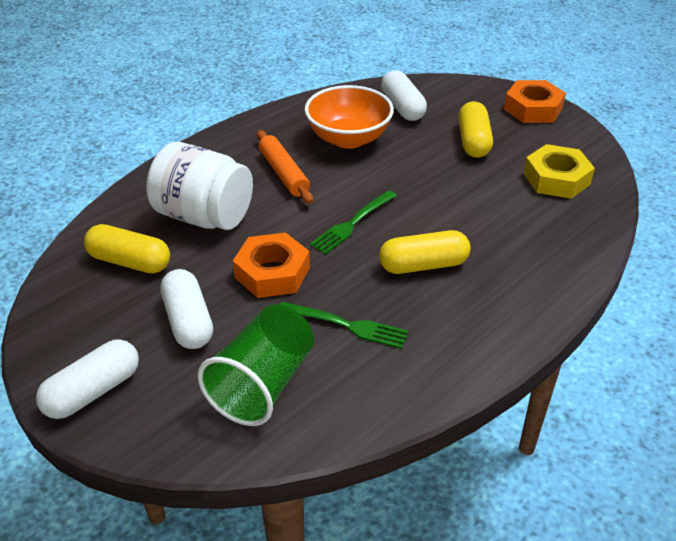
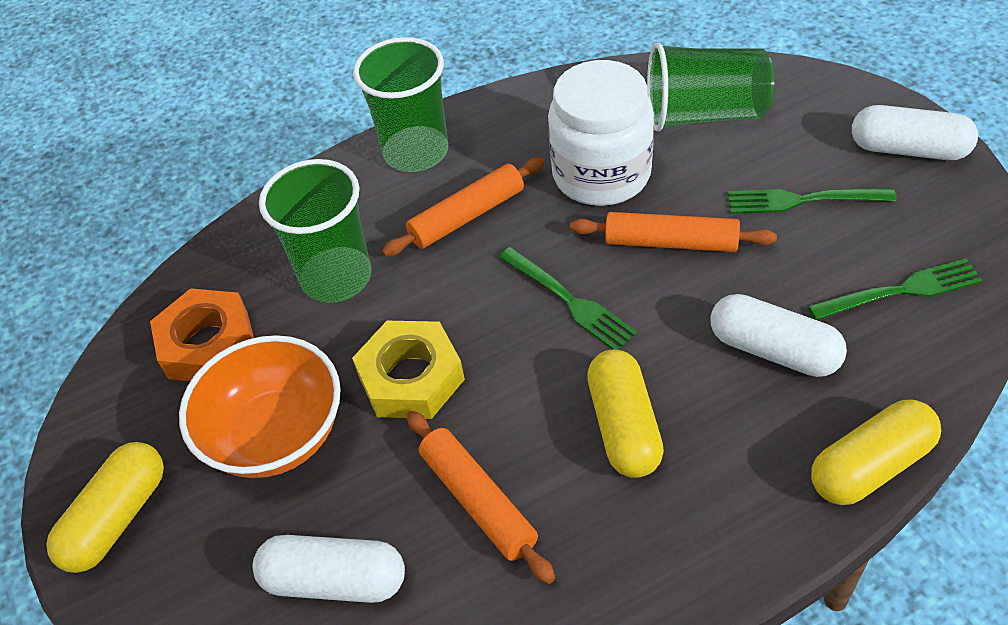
green cup: 1 -> 3
green fork: 2 -> 3
orange nut: 2 -> 1
orange rolling pin: 1 -> 3

